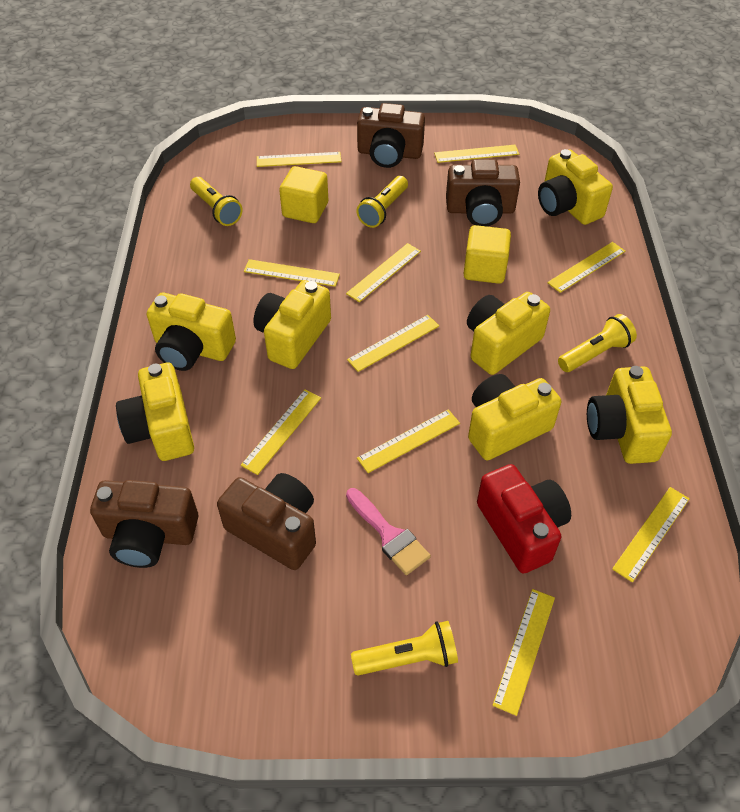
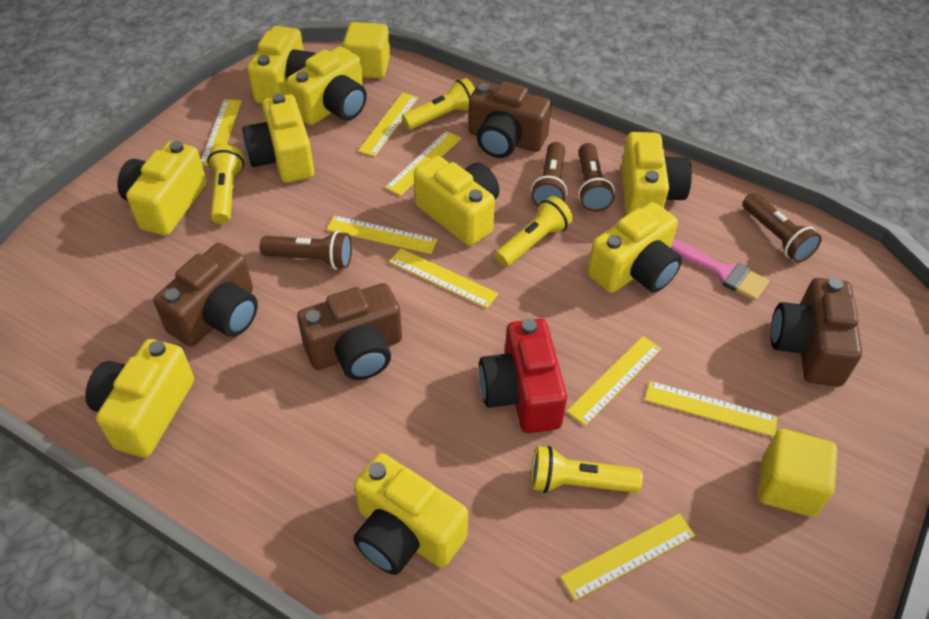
brown flashlight: 0 -> 4
yellow camera: 7 -> 9
yellow ruler: 10 -> 8

